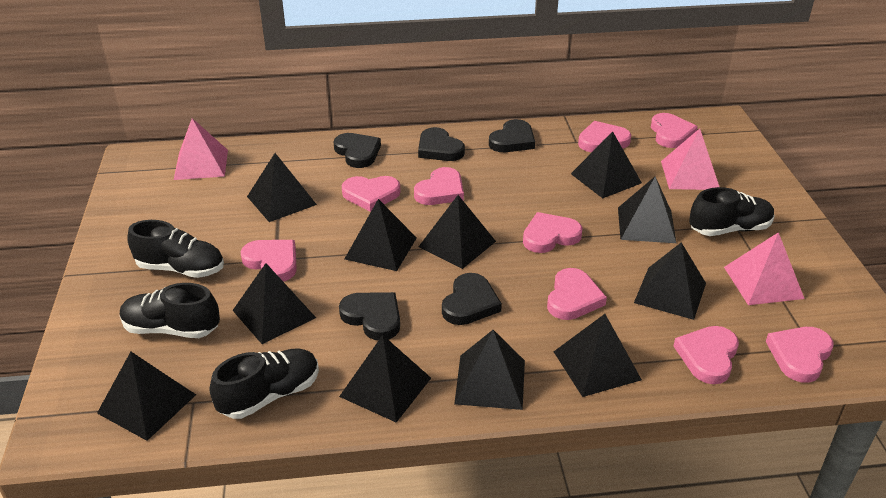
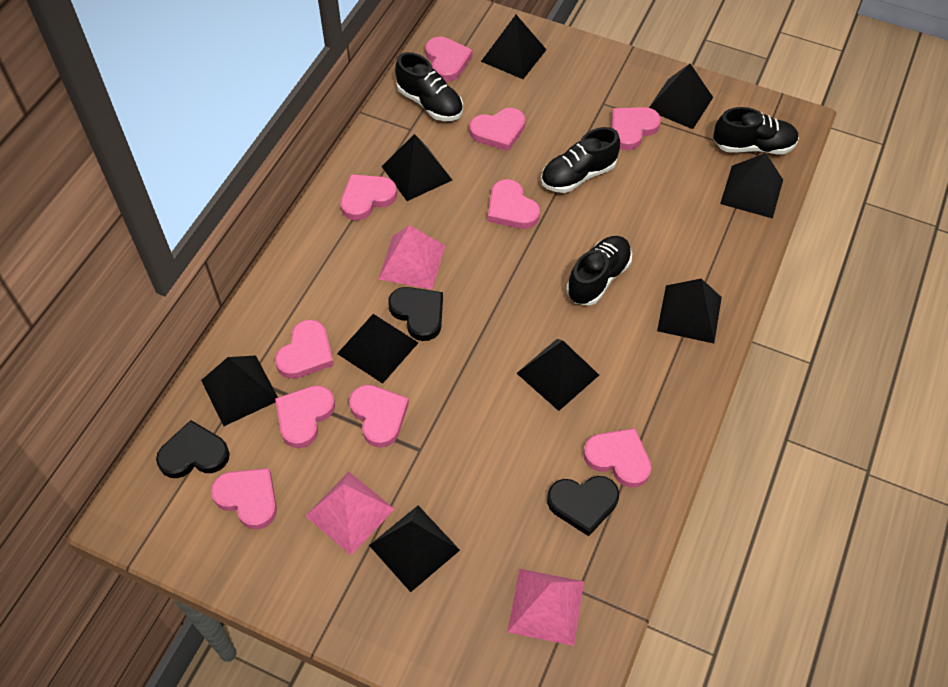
black heart: 5 -> 3
black pyramid: 11 -> 9
pink heart: 9 -> 10

